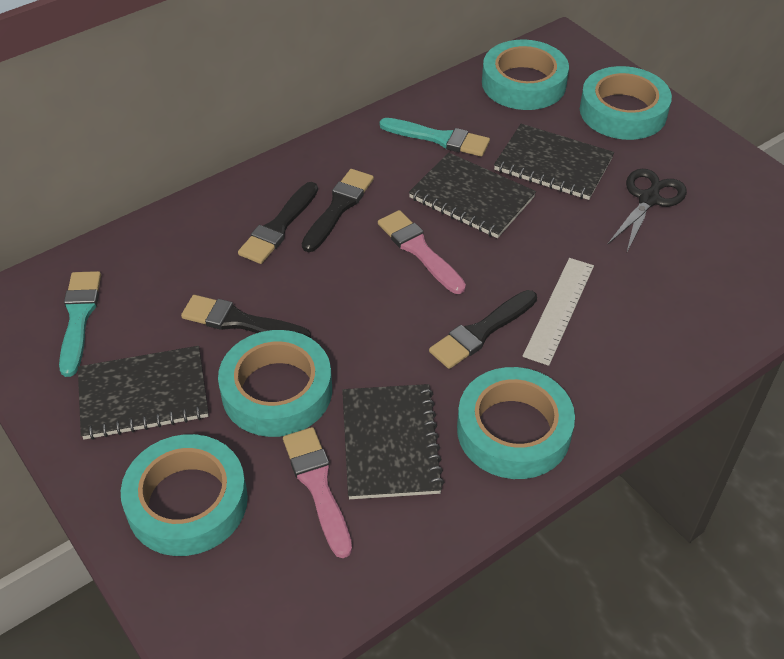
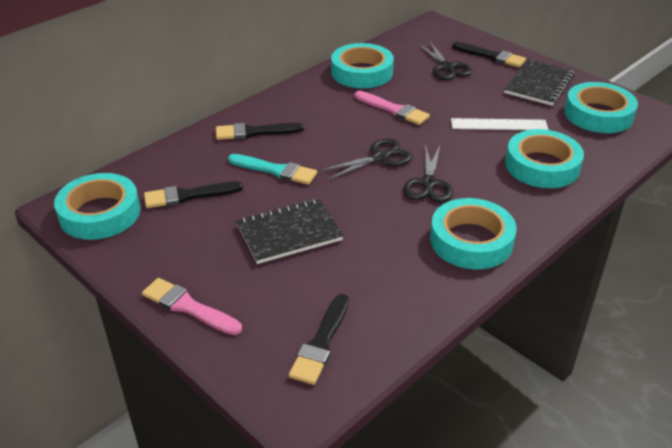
black notebook: 4 -> 2
black scissors: 1 -> 3
turquoise brush: 2 -> 1

